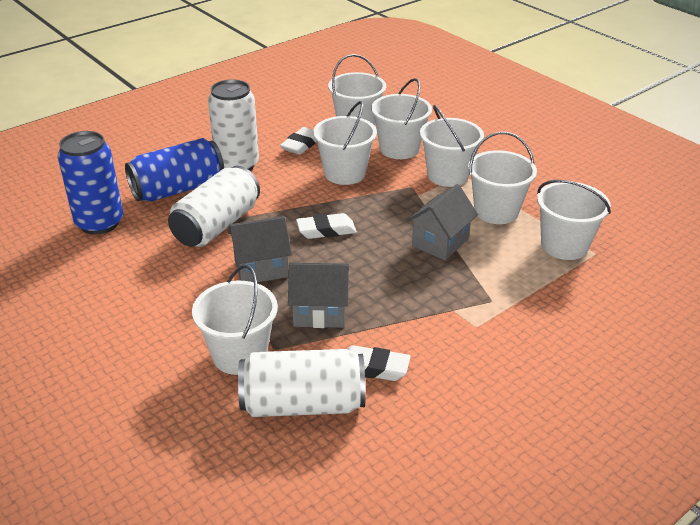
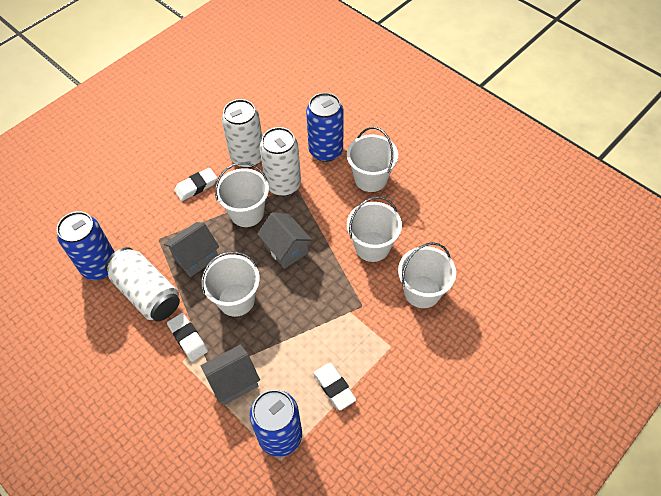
blue can: 2 -> 3
white bucket: 7 -> 5

